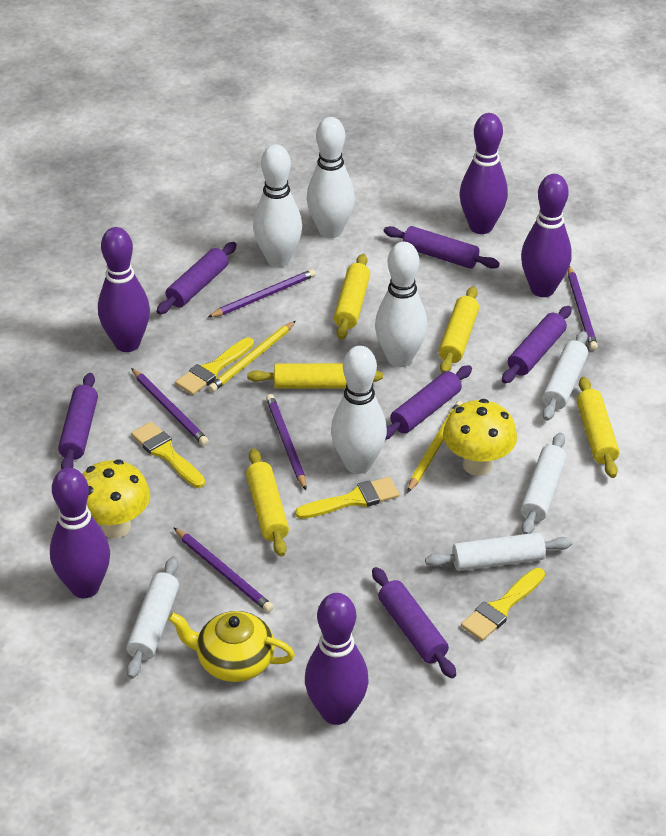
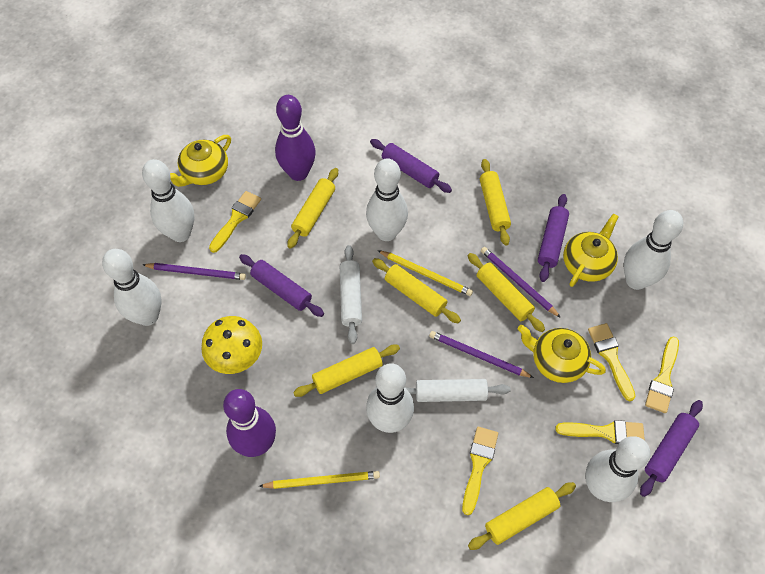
purple bowling pin: 5 -> 2
purple pencil: 5 -> 3
purple rolling pin: 6 -> 4
white bowling pin: 4 -> 6
white rolling pin: 4 -> 2
yellow brush: 4 -> 5
yellow mushroom: 2 -> 1
yellow rolling pin: 5 -> 6
yellow teapot: 1 -> 3

